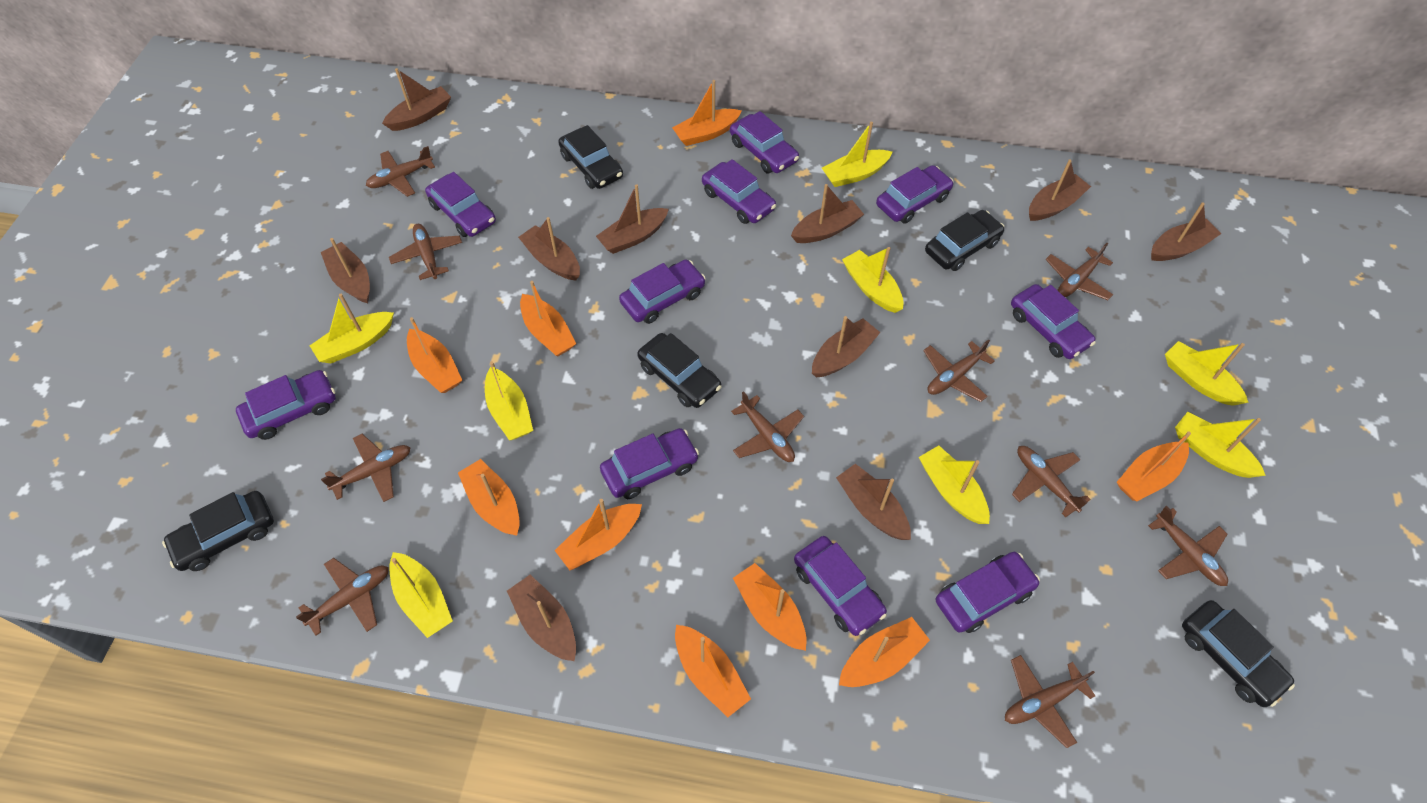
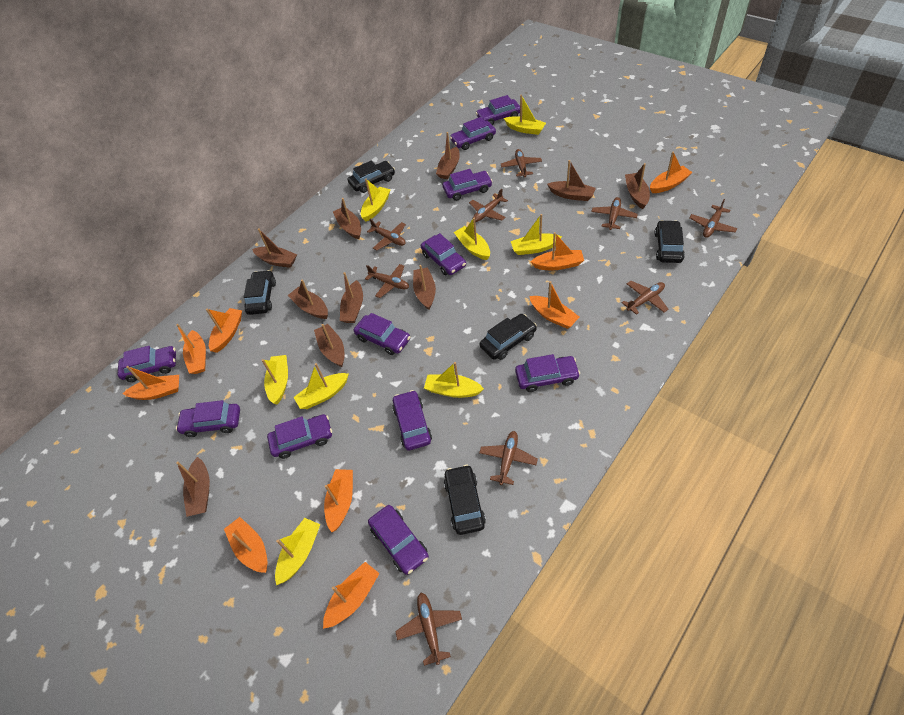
brown plane: 10 -> 9
purple car: 10 -> 11

